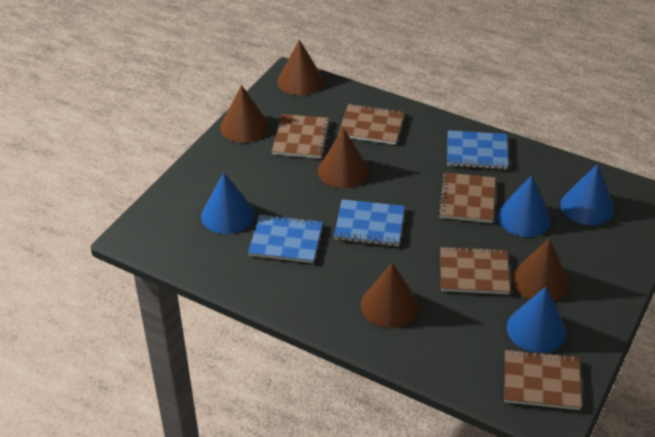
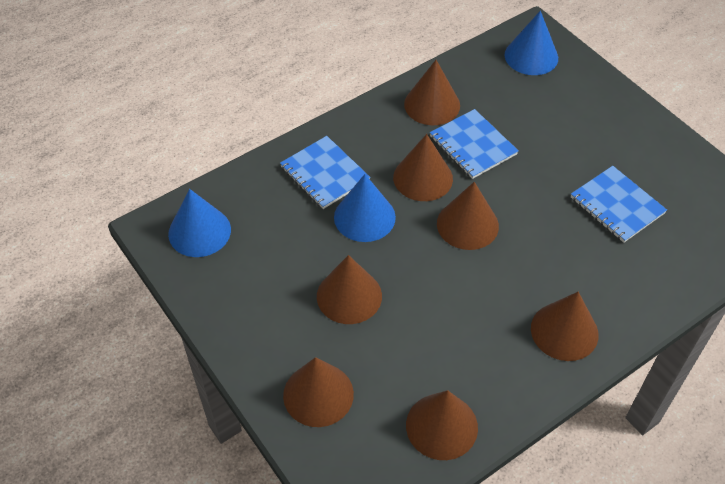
blue cone: 4 -> 3
brown cone: 5 -> 7
brown notebook: 5 -> 0

